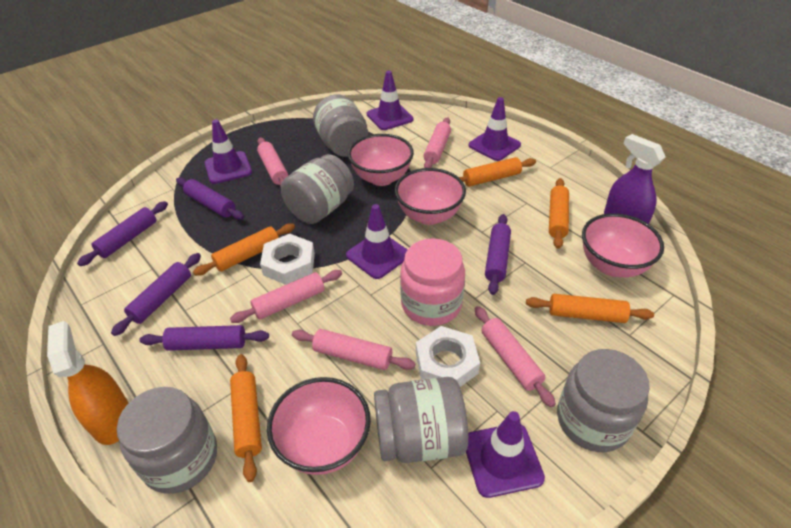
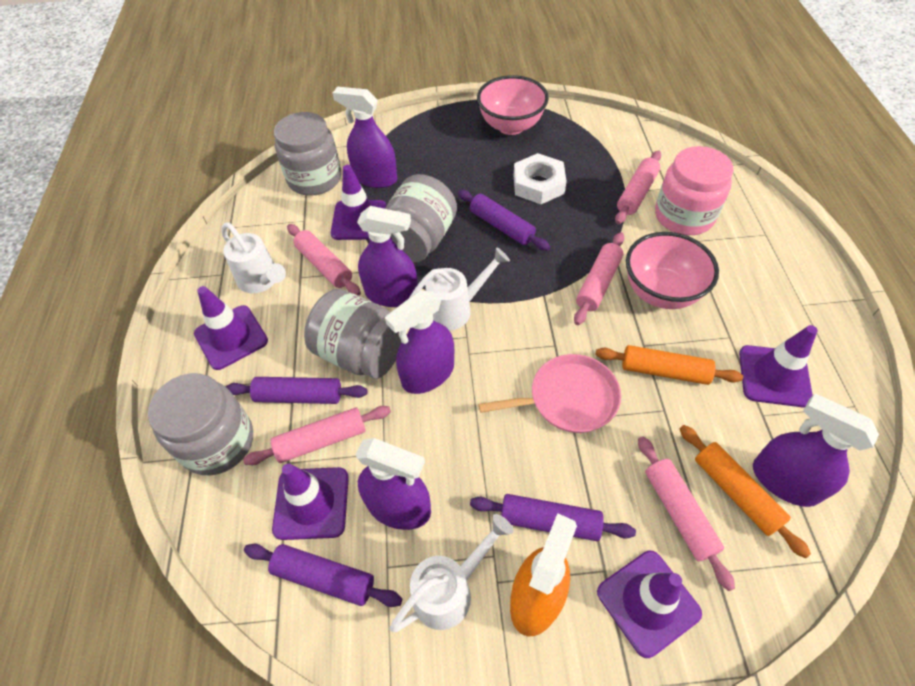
grey jar: 5 -> 4
orange rolling pin: 5 -> 2
pink bowl: 4 -> 2
pink pan: 0 -> 1
purple rolling pin: 5 -> 4
purple spray bottle: 1 -> 5
white nut: 2 -> 1
white watering can: 0 -> 3

